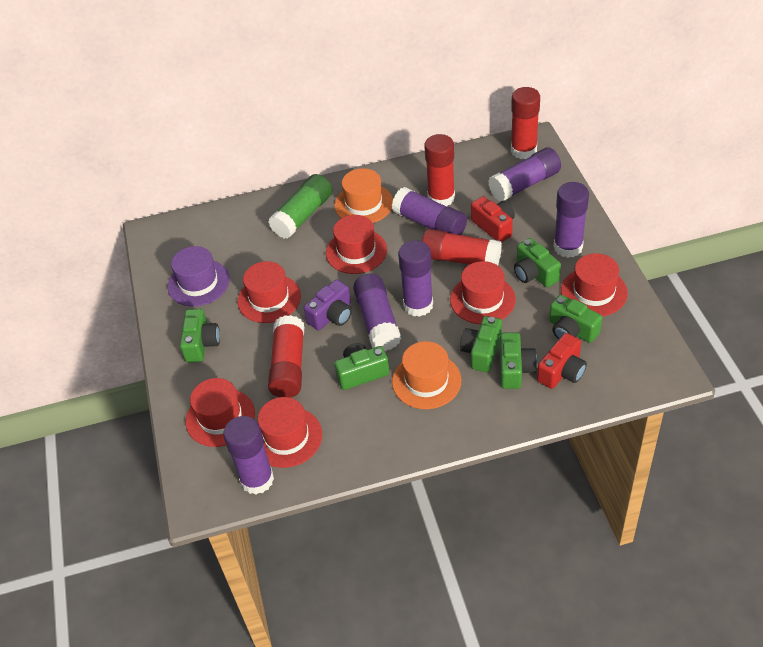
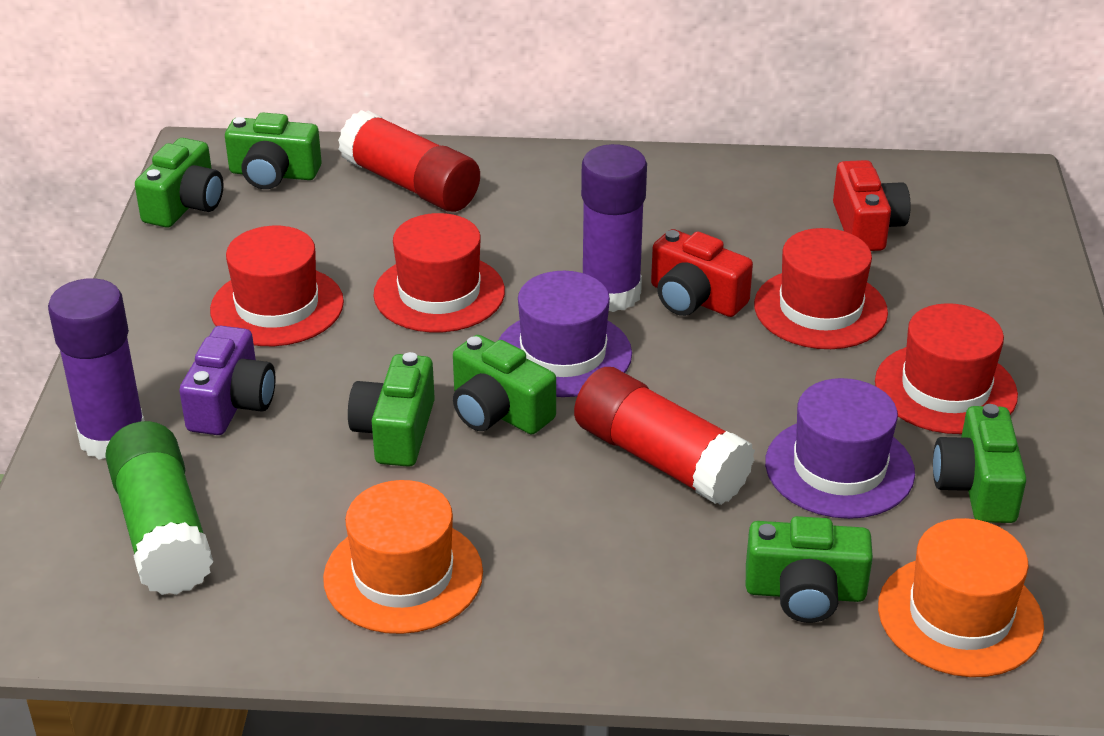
purple glue stick: 6 -> 2
purple hat: 1 -> 2
red glue stick: 4 -> 2
red hat: 6 -> 4

